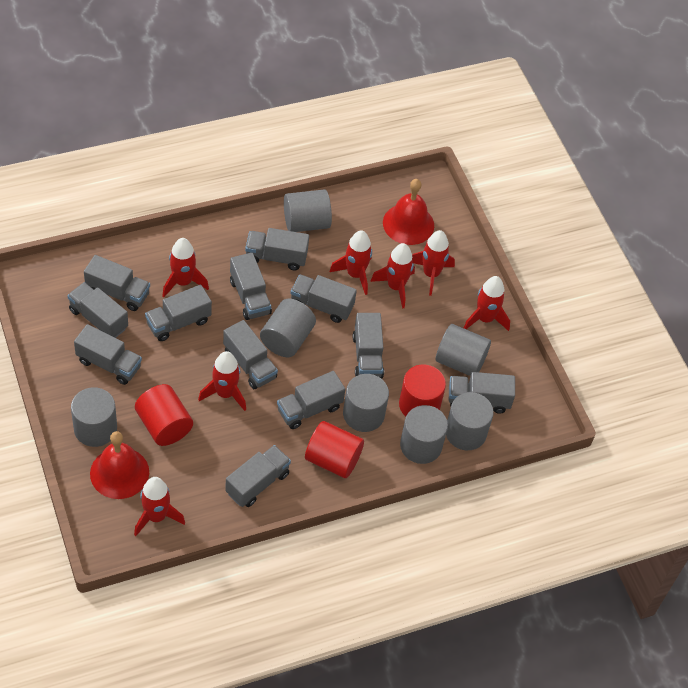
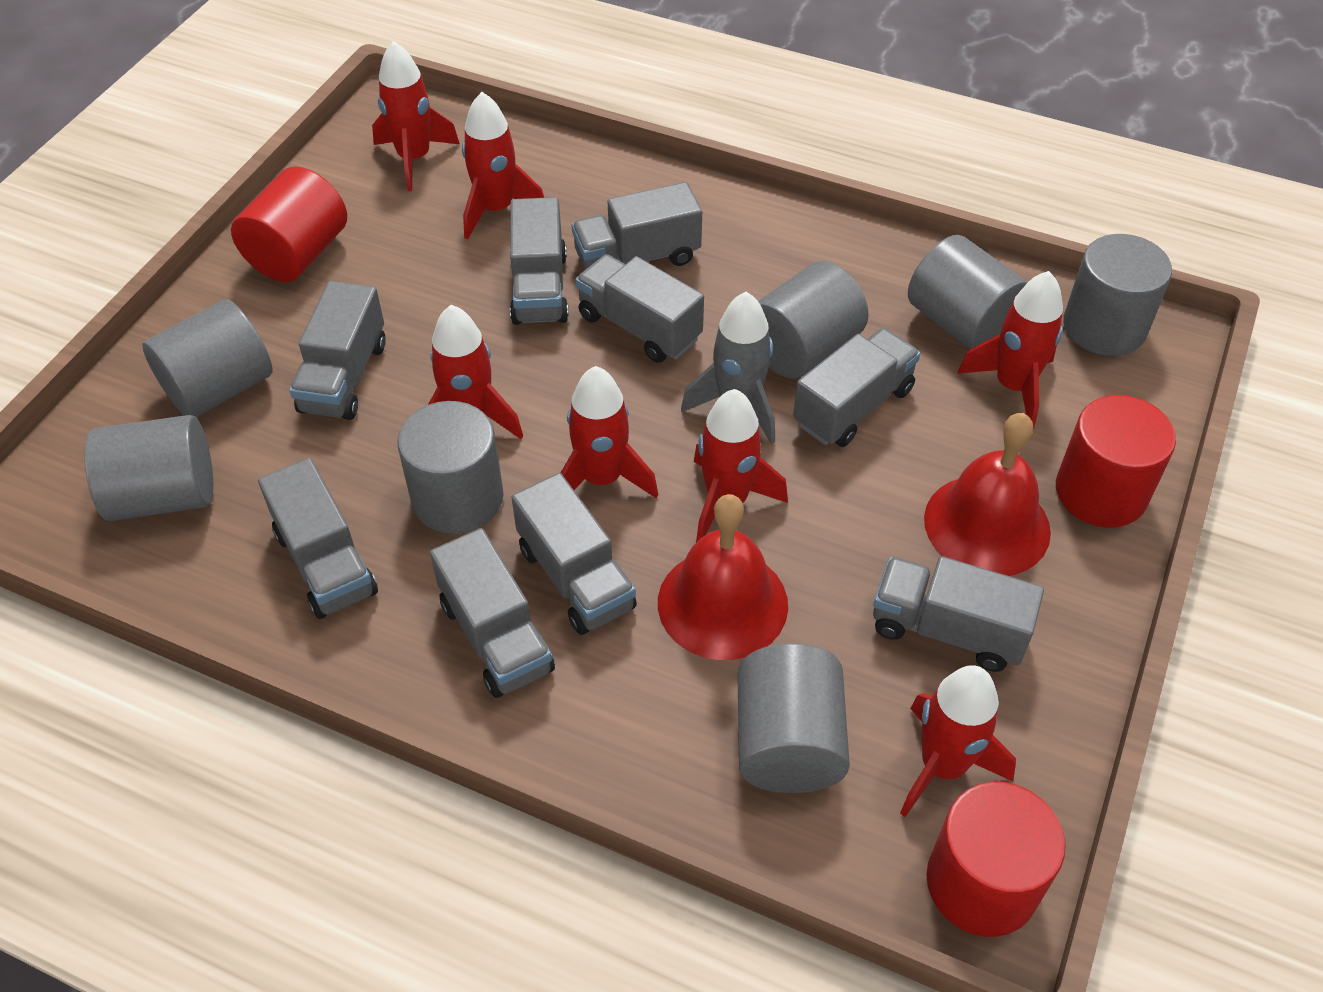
grey rocket: 0 -> 1
grey truck: 12 -> 9

